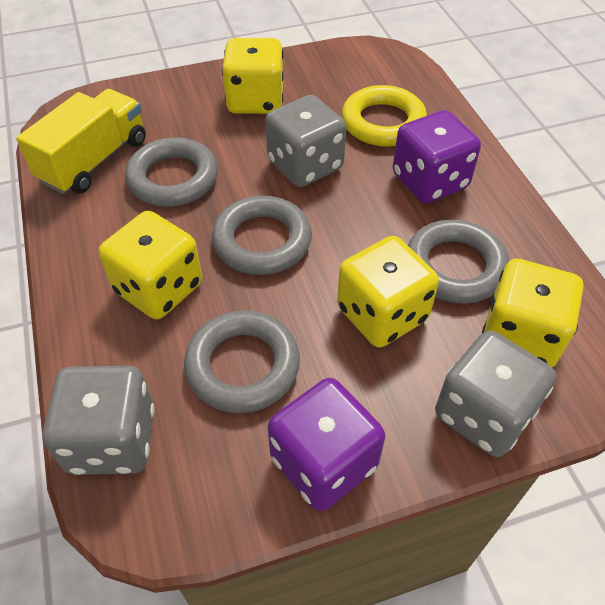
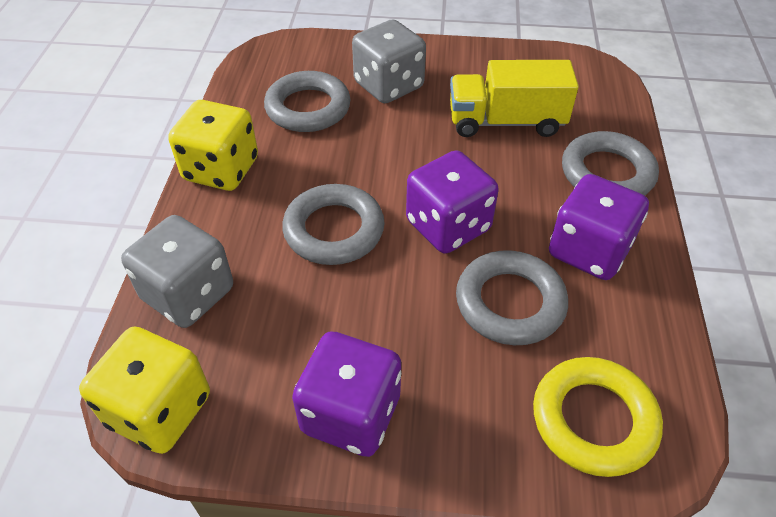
grey dice: 3 -> 2
purple dice: 2 -> 3
yellow dice: 4 -> 2

